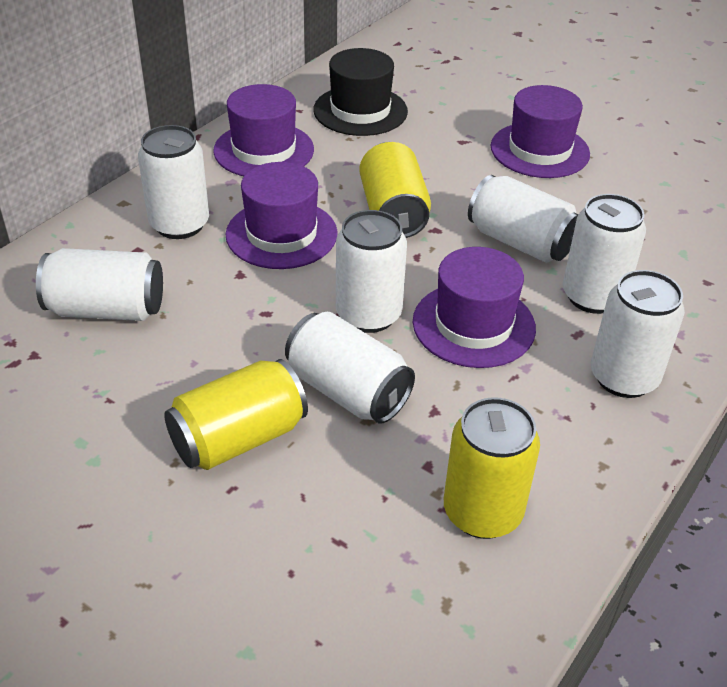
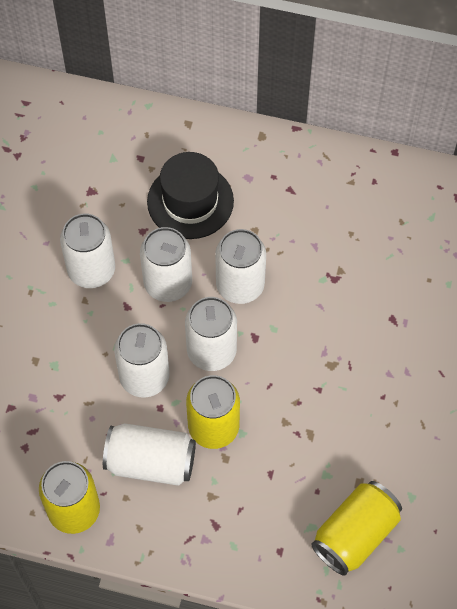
purple hat: 4 -> 0
white can: 7 -> 6

